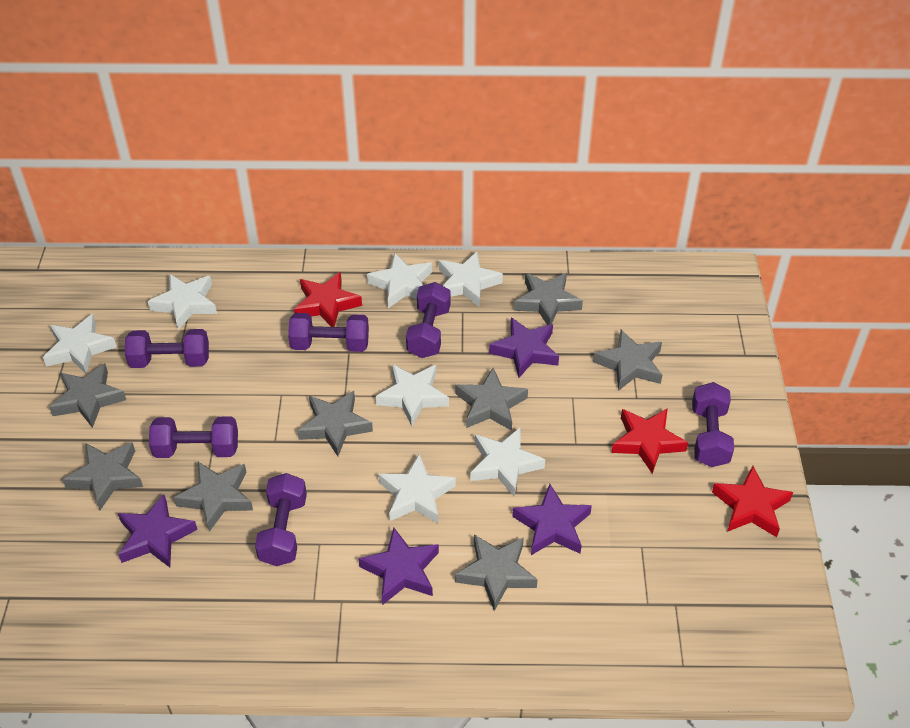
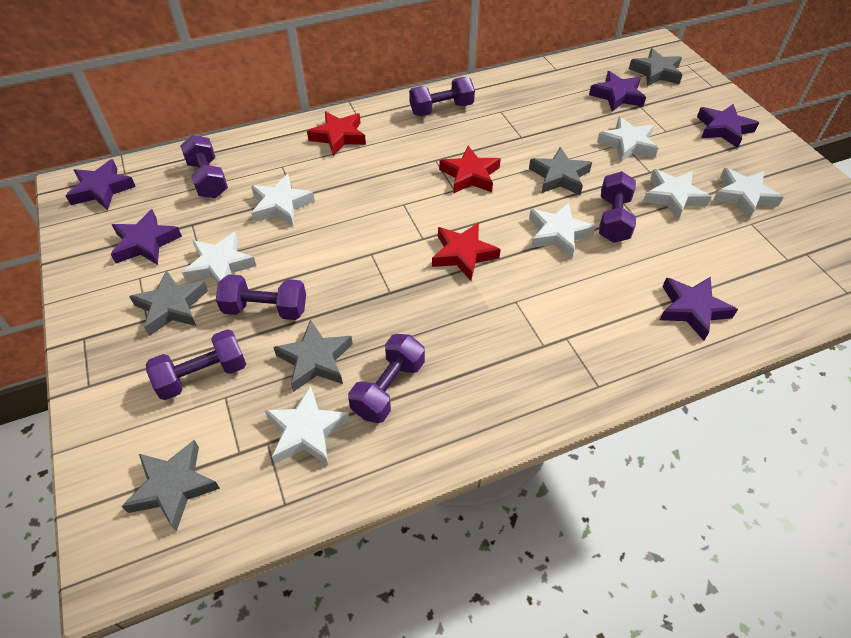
grey star: 8 -> 5
purple star: 4 -> 5

